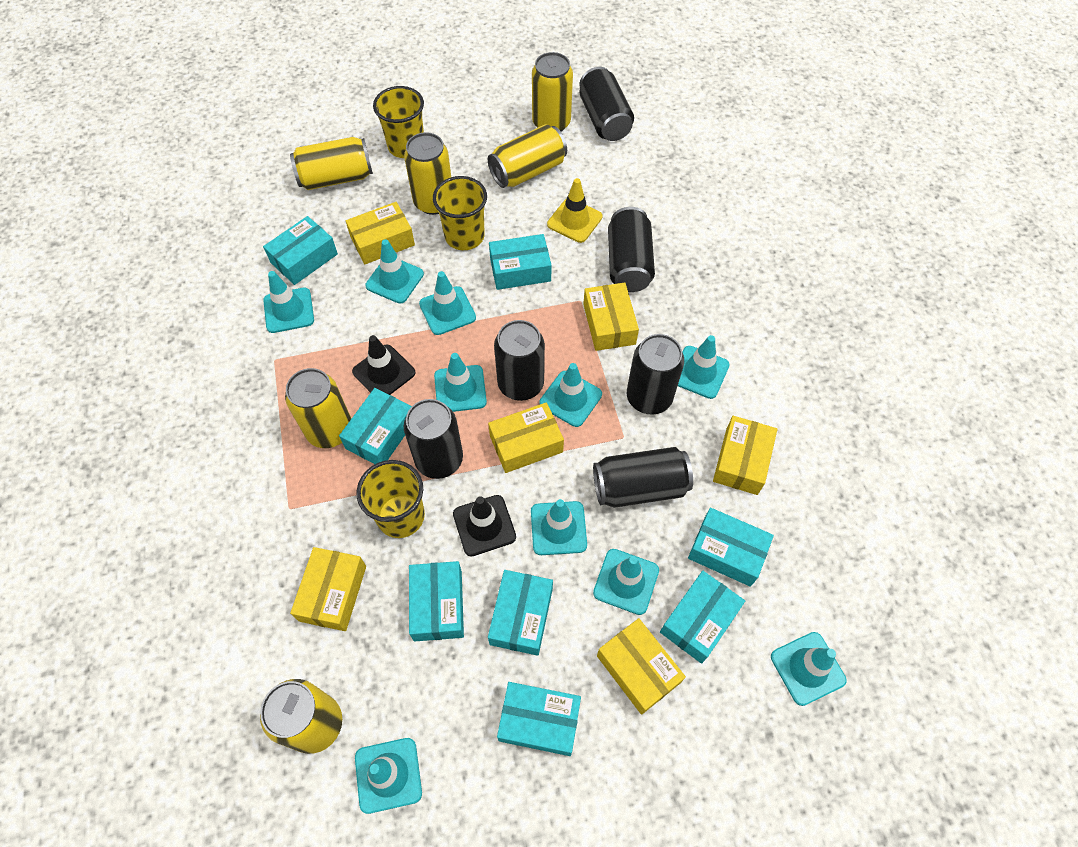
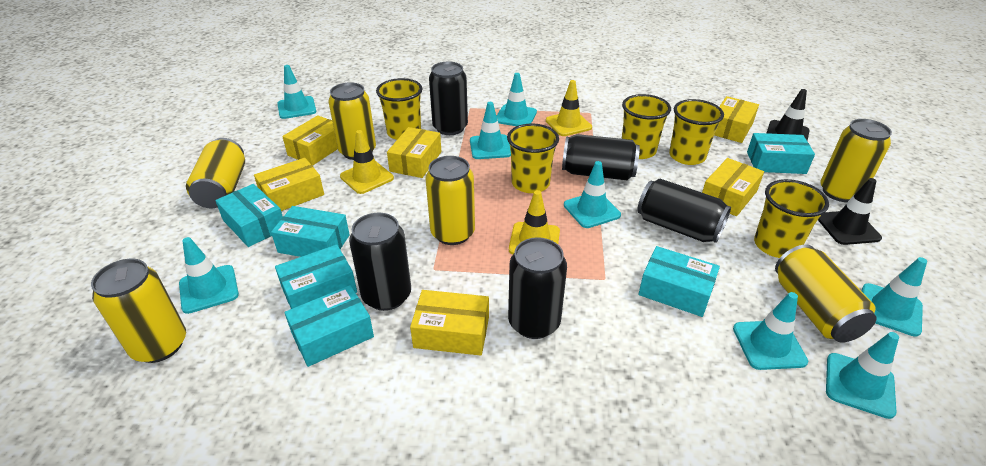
black can: 6 -> 5
turquoise box: 8 -> 6
turquoise traffic cone: 10 -> 8
yellow cup: 3 -> 5
yellow traffic cone: 1 -> 3

